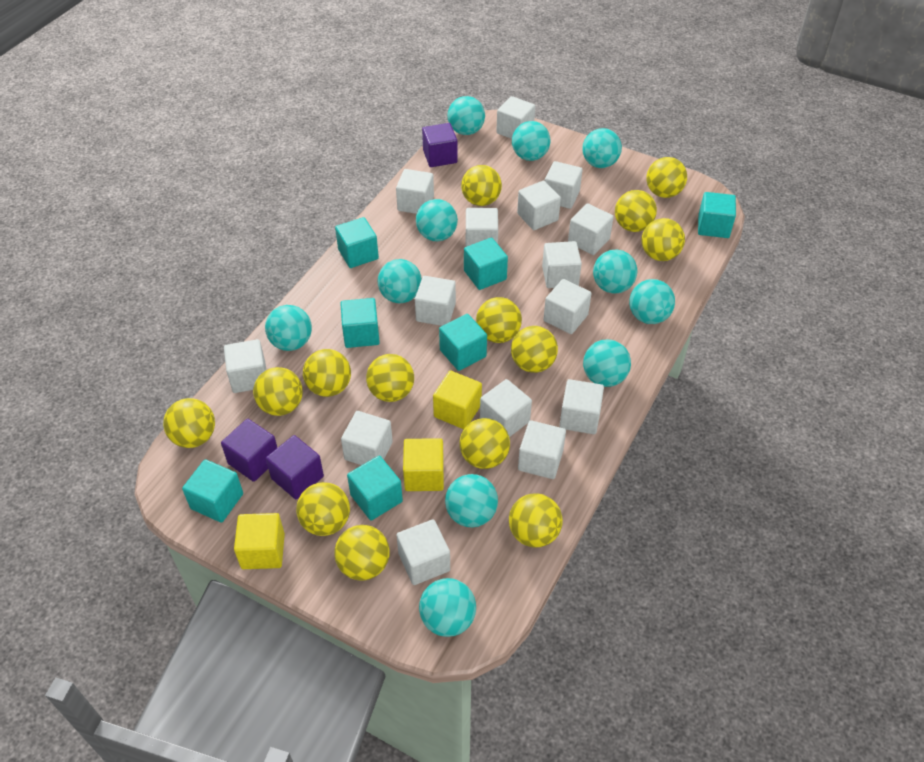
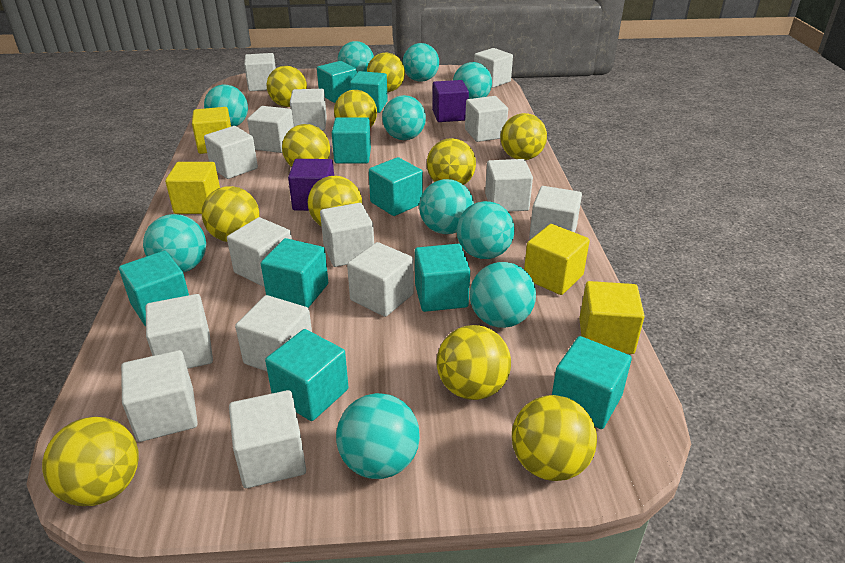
purple cube: 3 -> 2
turquoise ball: 11 -> 10
turquoise cube: 7 -> 9
yellow ball: 14 -> 11
yellow cube: 3 -> 4

